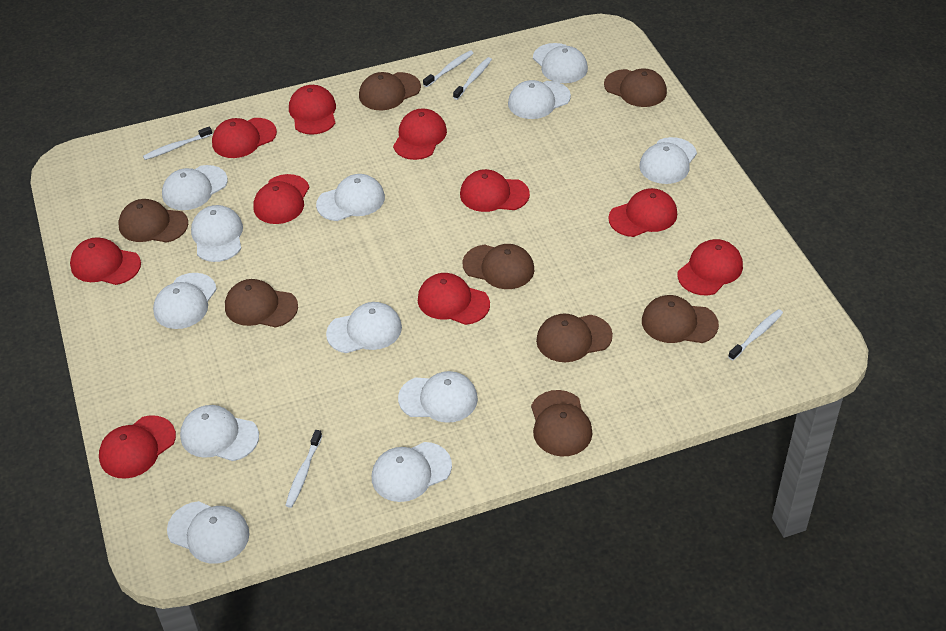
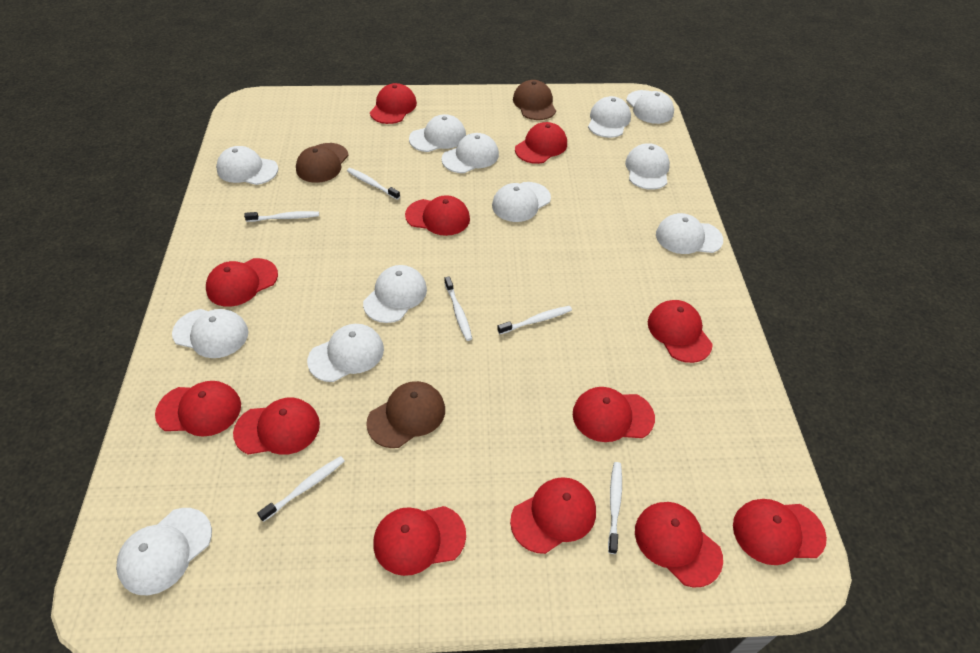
brown cap: 8 -> 3
red cap: 10 -> 12
white toothbrush: 5 -> 6

